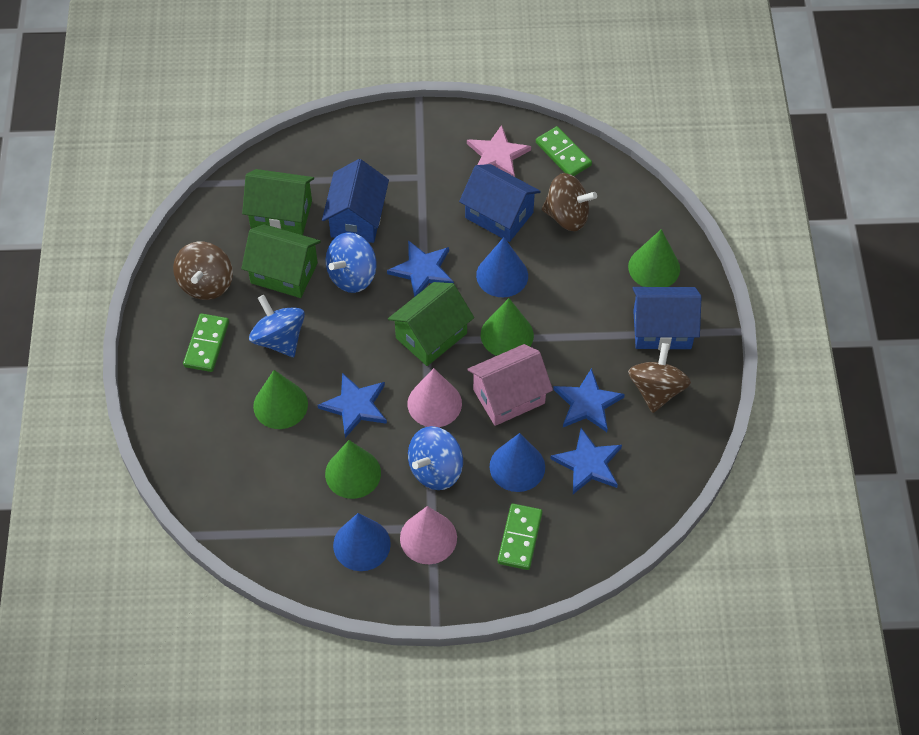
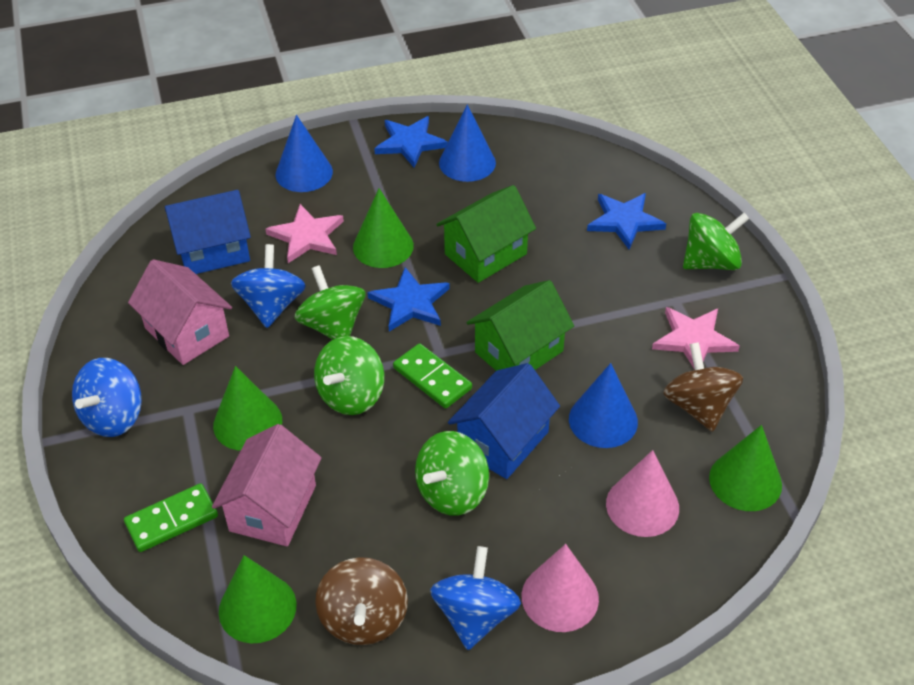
blue house: 3 -> 2
blue star: 4 -> 3
brown spinning top: 3 -> 2
green domino: 3 -> 2
green house: 3 -> 2
green spinning top: 0 -> 4
pink house: 1 -> 2
pink star: 1 -> 2

